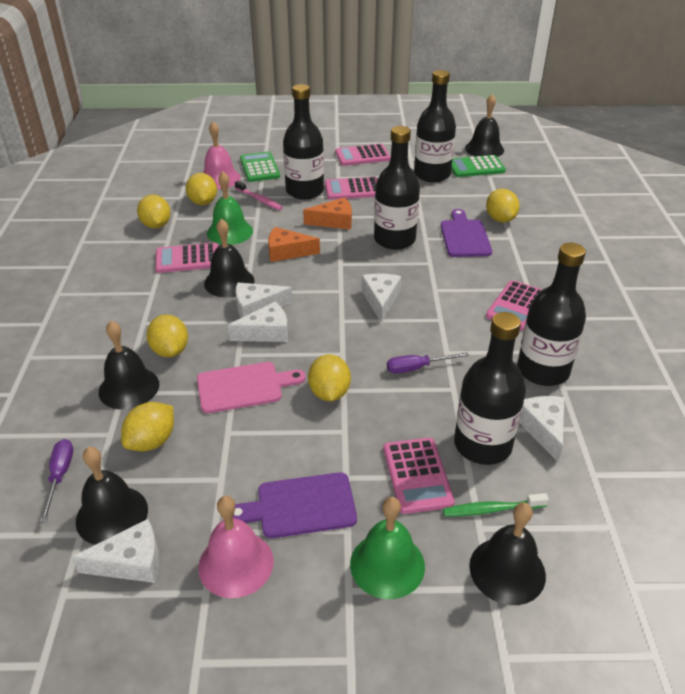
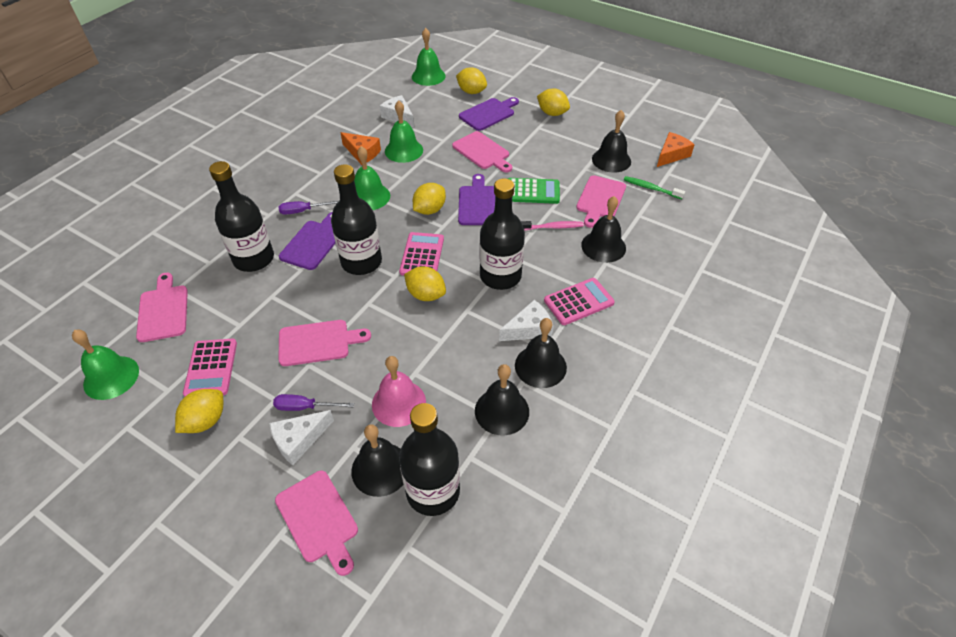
black bottle: 5 -> 4
green bell: 2 -> 4
green calculator: 2 -> 1
pink bell: 2 -> 1
pink calculator: 5 -> 3
pink cutting board: 1 -> 5
purple cutting board: 2 -> 3
white cheese: 5 -> 3
yellow lemon: 6 -> 5

